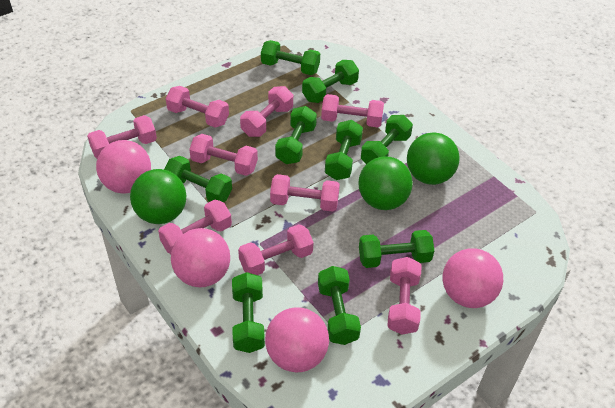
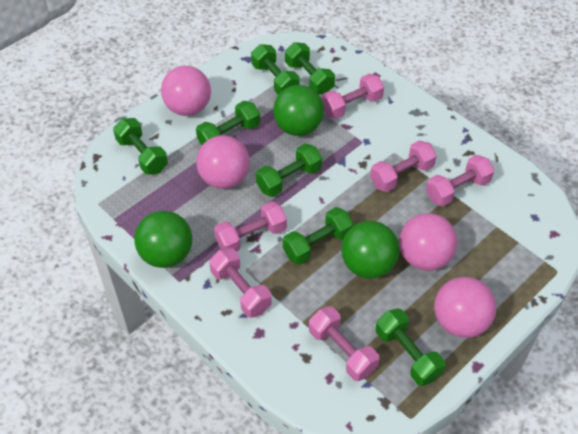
green dumbbell: 9 -> 7
pink dumbbell: 9 -> 6

